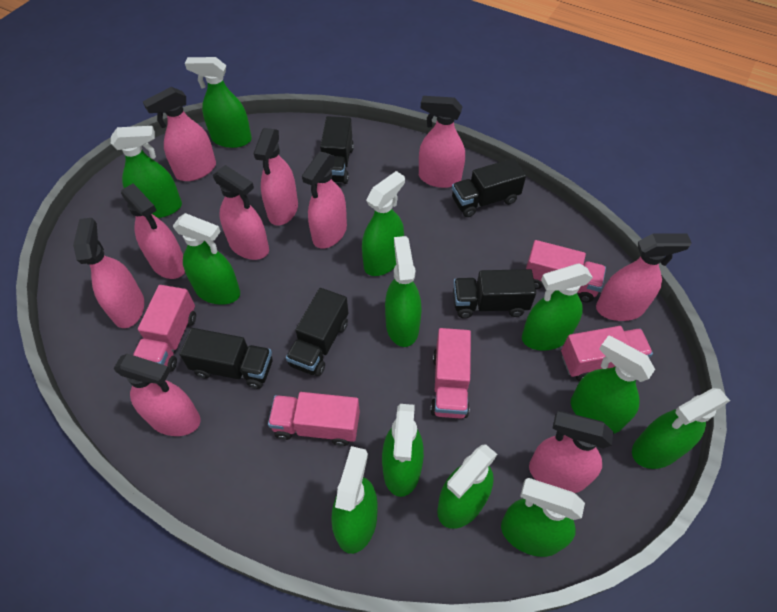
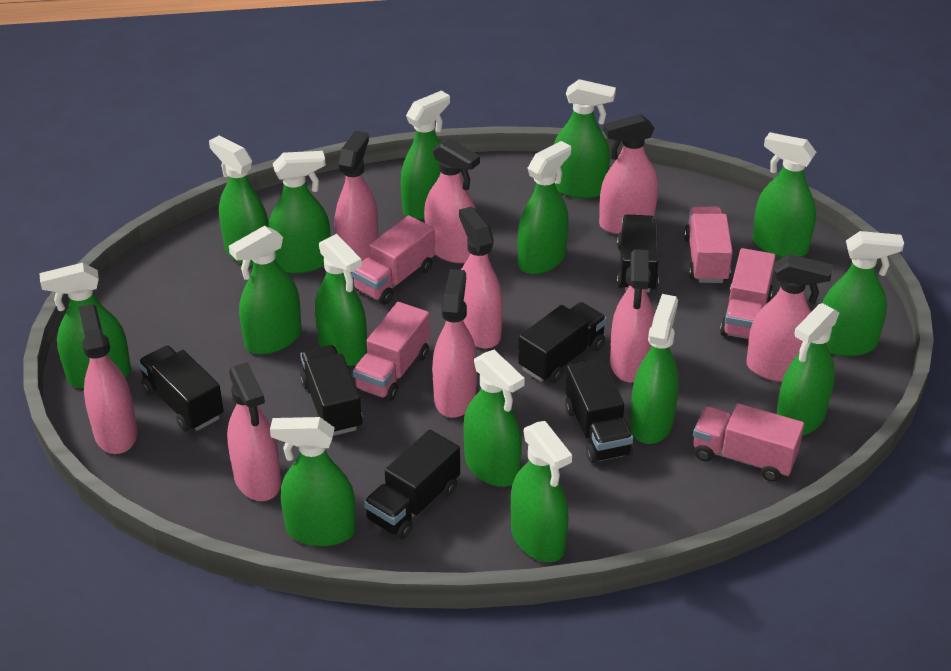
black truck: 5 -> 6
green spray bottle: 12 -> 15
pink spray bottle: 10 -> 9

